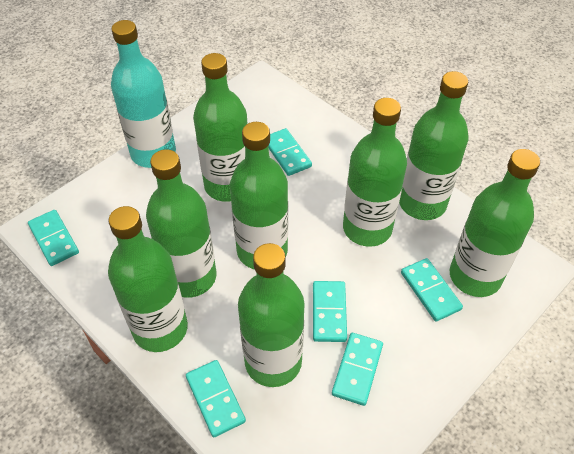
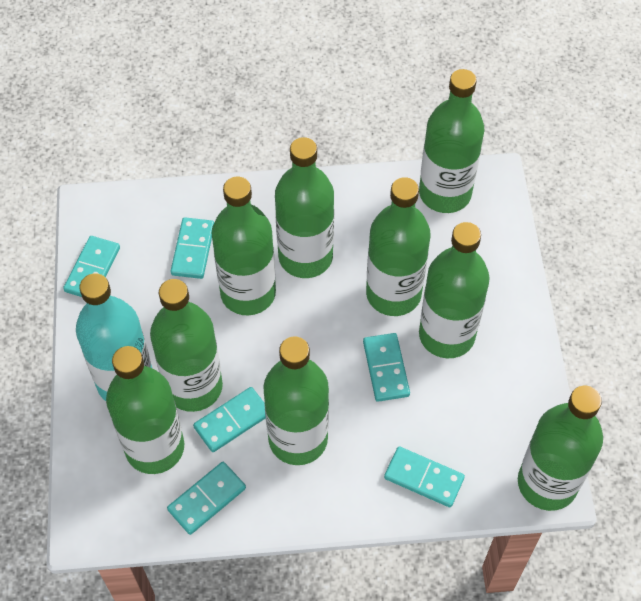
green bottle: 8 -> 9

